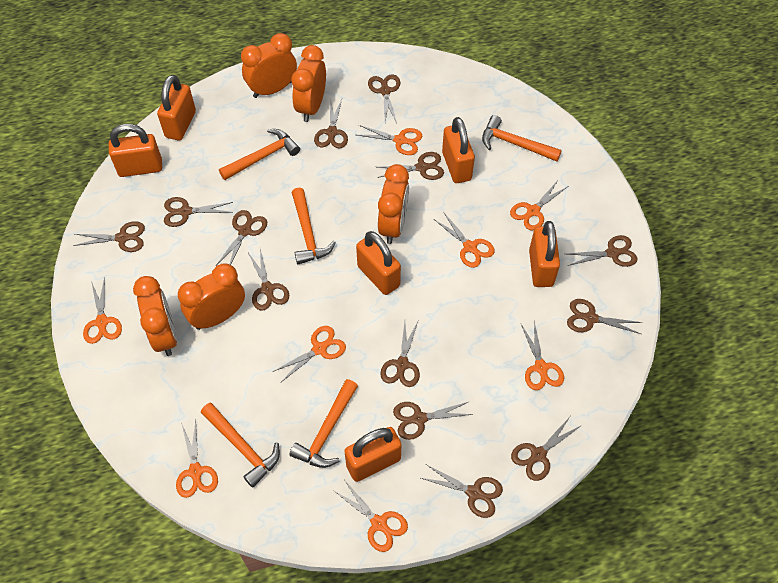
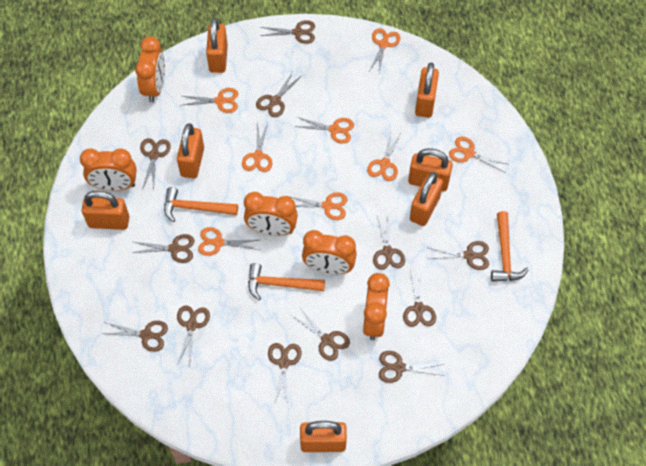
brown scissors: 13 -> 12
orange hammer: 5 -> 3
orange padlock: 6 -> 7

